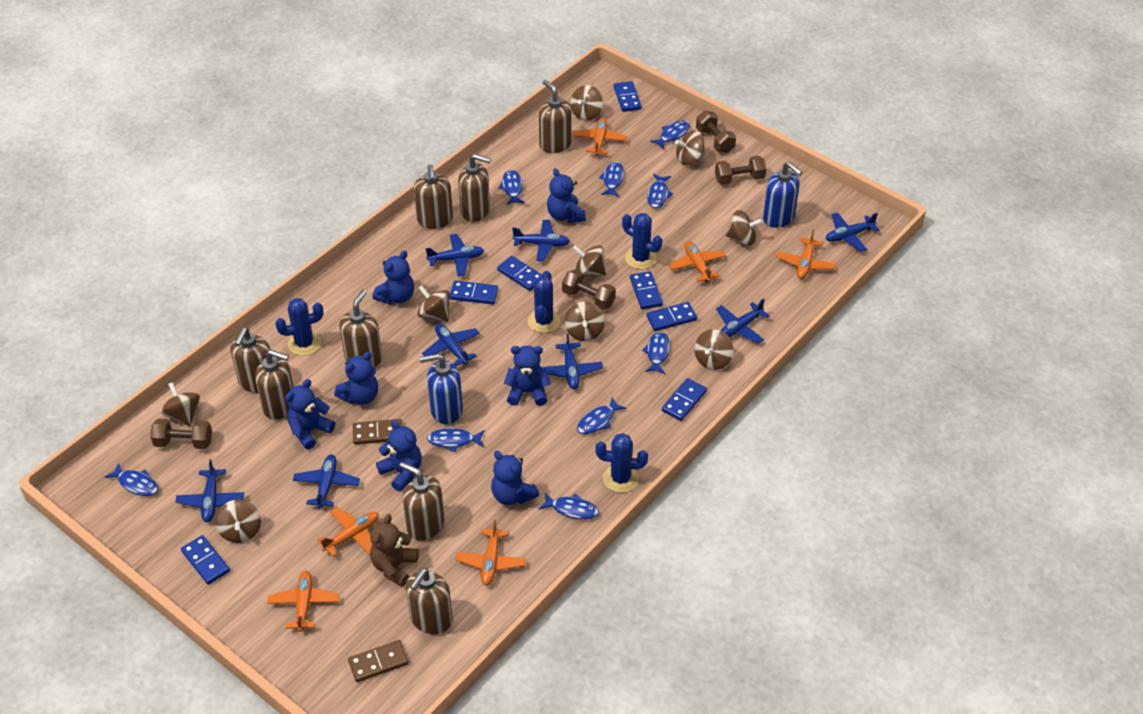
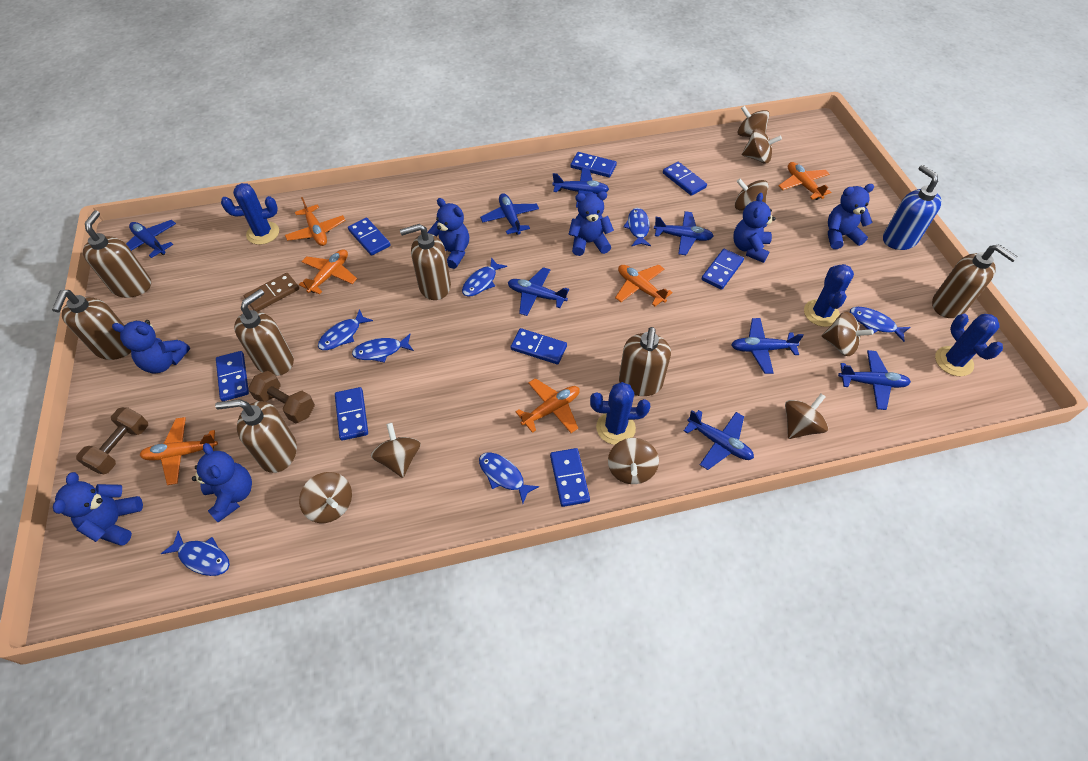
blue domino: 7 -> 8
blue fish: 9 -> 7
blue soap dispenser: 2 -> 1
brown domino: 2 -> 1
brown dumbbell: 4 -> 2
brown soap dispenser: 8 -> 7
brown spinning top: 9 -> 8
brown teddy bear: 1 -> 0

